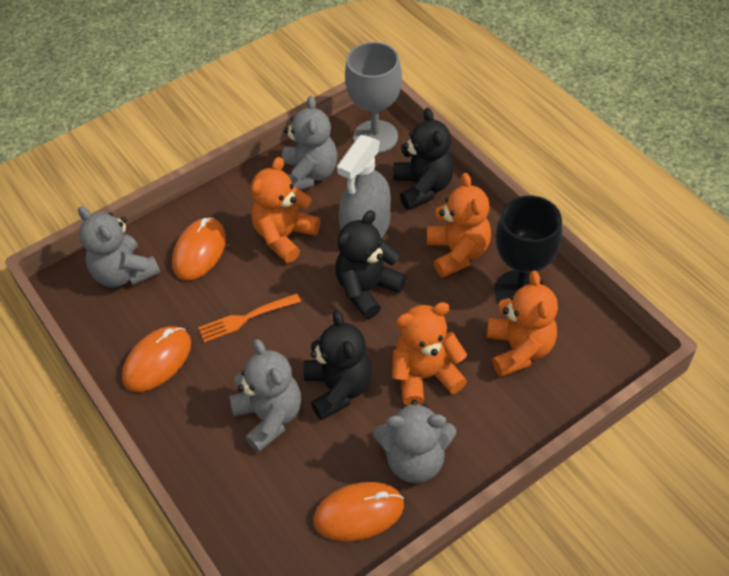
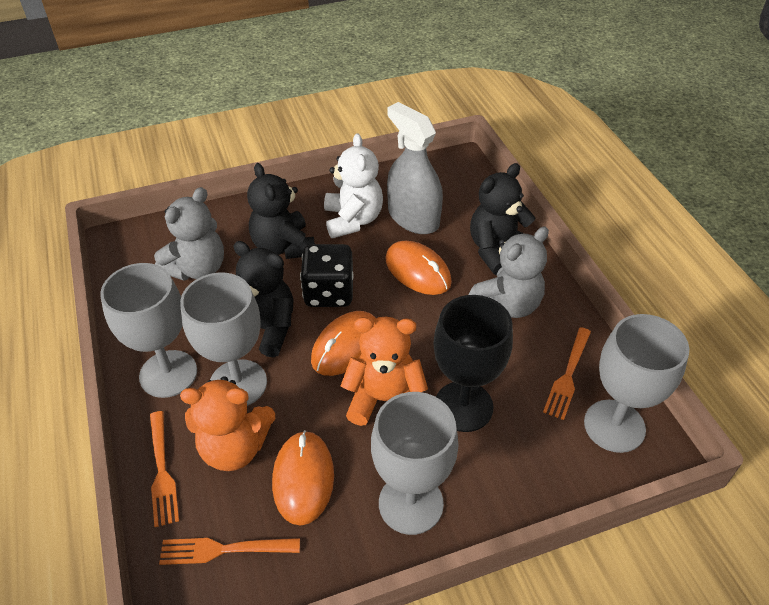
black dice: 0 -> 1
grey goblet: 1 -> 4
grey teddy bear: 4 -> 2
orange fork: 1 -> 3
orange teddy bear: 4 -> 2
white teddy bear: 0 -> 1

